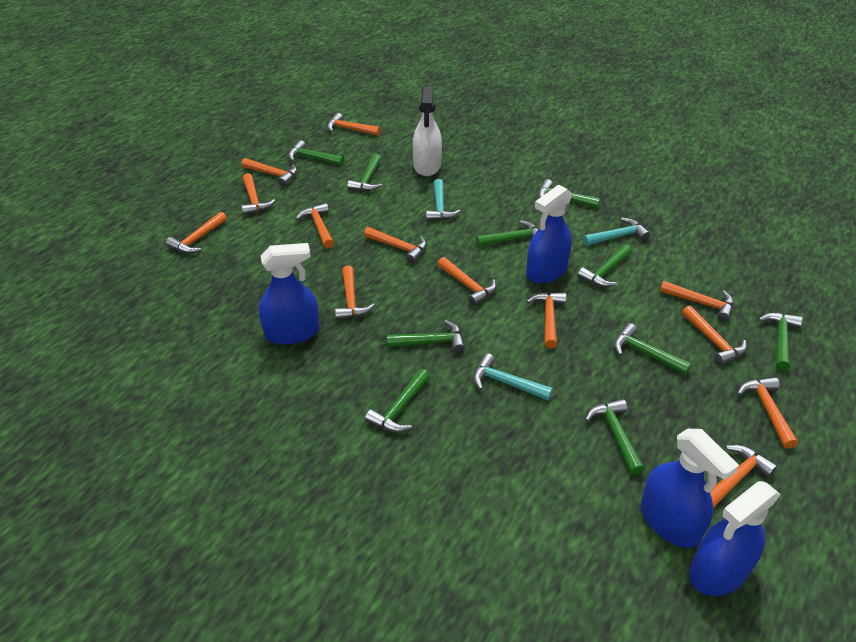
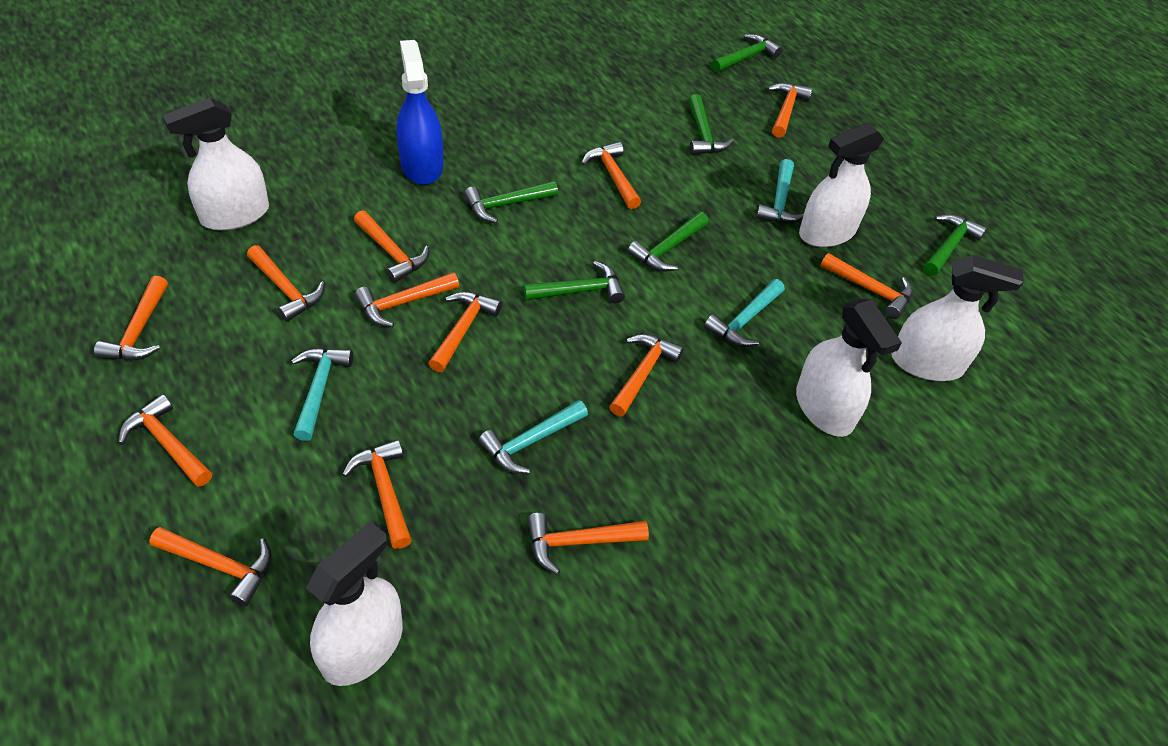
blue spray bottle: 4 -> 1
green hammer: 10 -> 6
turquoise hammer: 3 -> 4
white spray bottle: 1 -> 5

